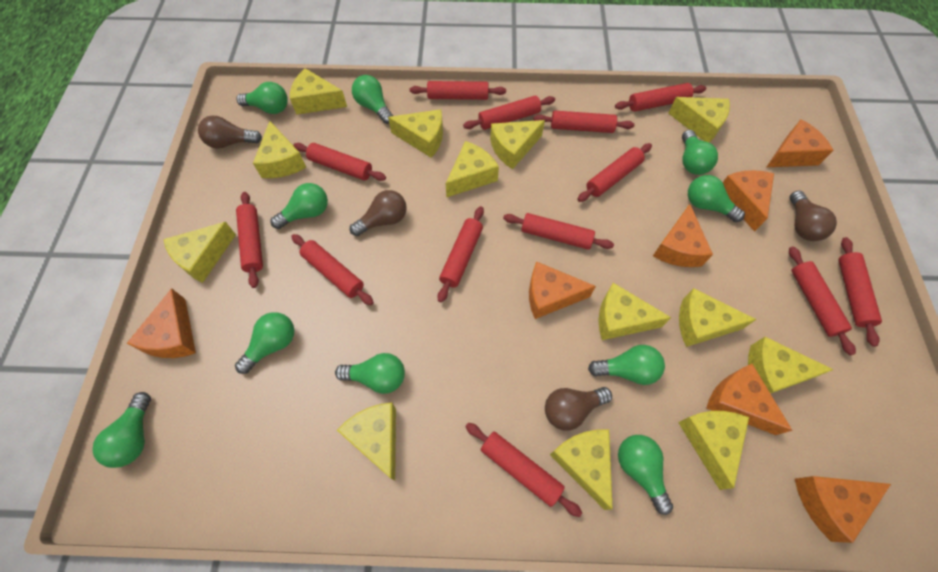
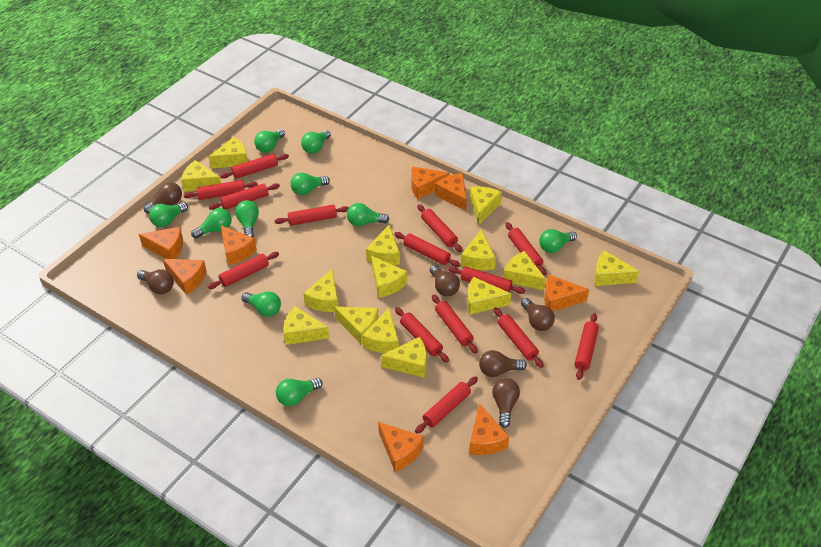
brown light bulb: 4 -> 6
orange cheese: 7 -> 8
red rolling pin: 13 -> 14
yellow cheese: 13 -> 14

